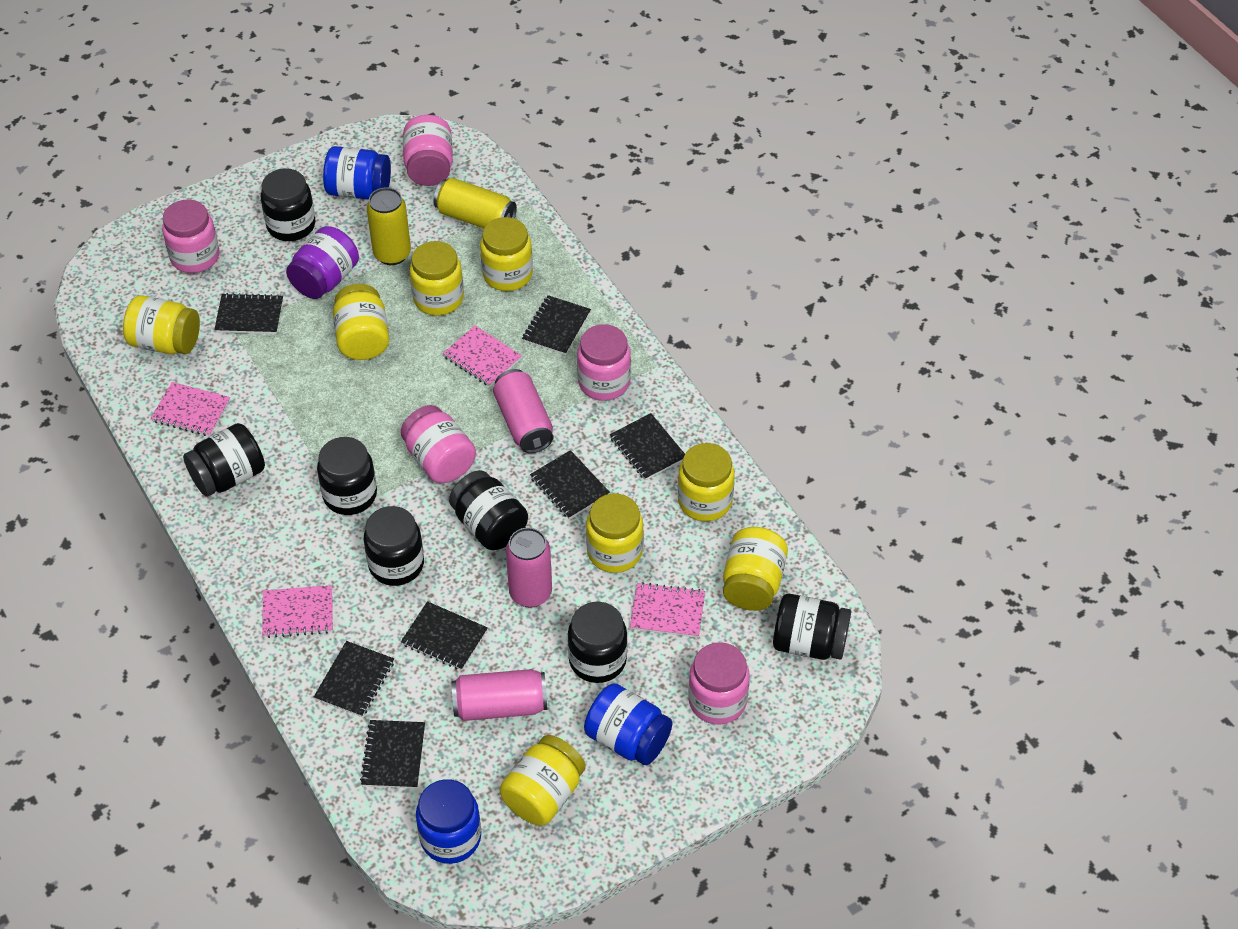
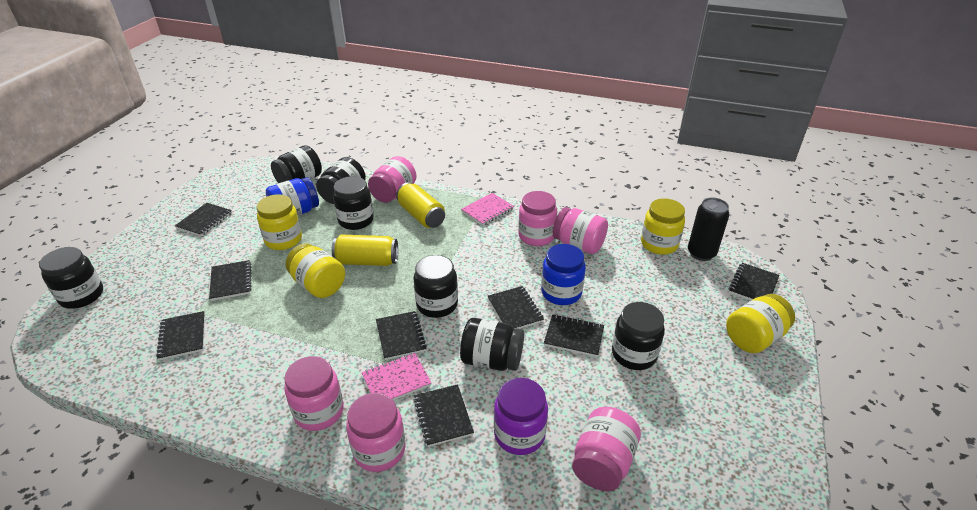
black can: 0 -> 1
black notebook: 7 -> 8
blue jar: 3 -> 2
pink can: 3 -> 0
pink jar: 5 -> 6
pink notebook: 4 -> 2
yellow jar: 8 -> 4

